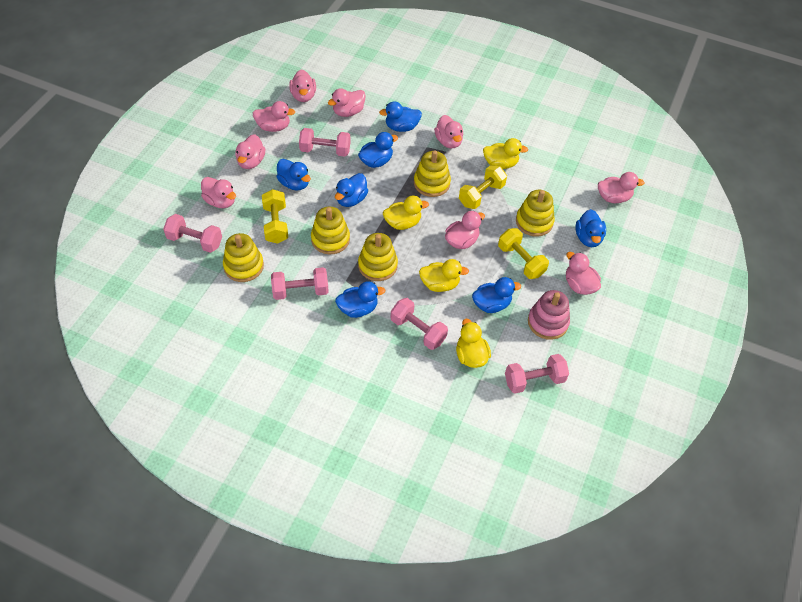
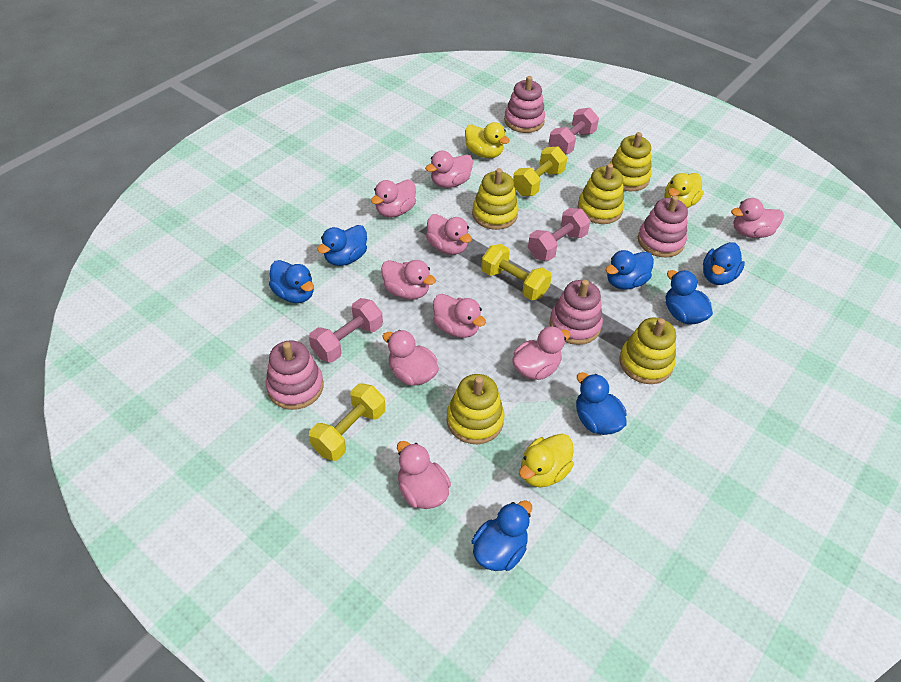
pink dumbbell: 5 -> 3
pink stacking toy: 1 -> 4
yellow duck: 4 -> 3

